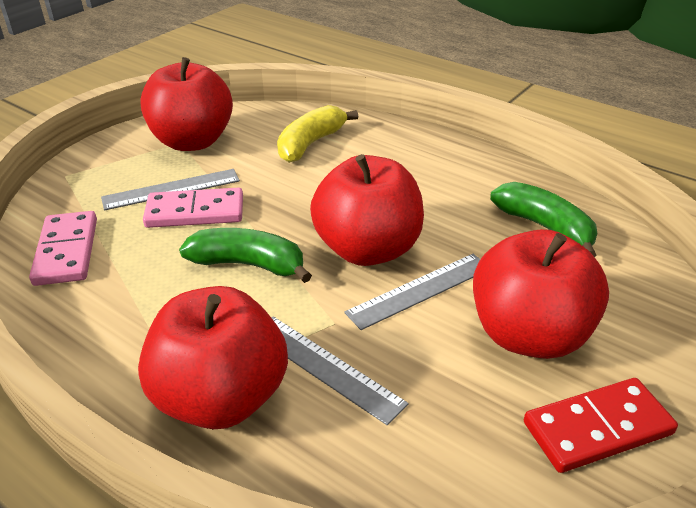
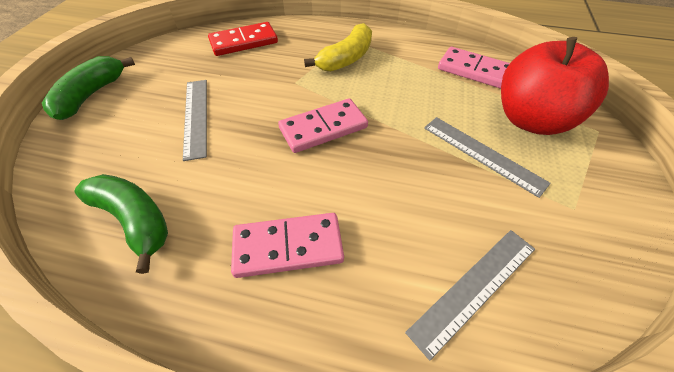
pink domino: 2 -> 3
red apple: 4 -> 1

